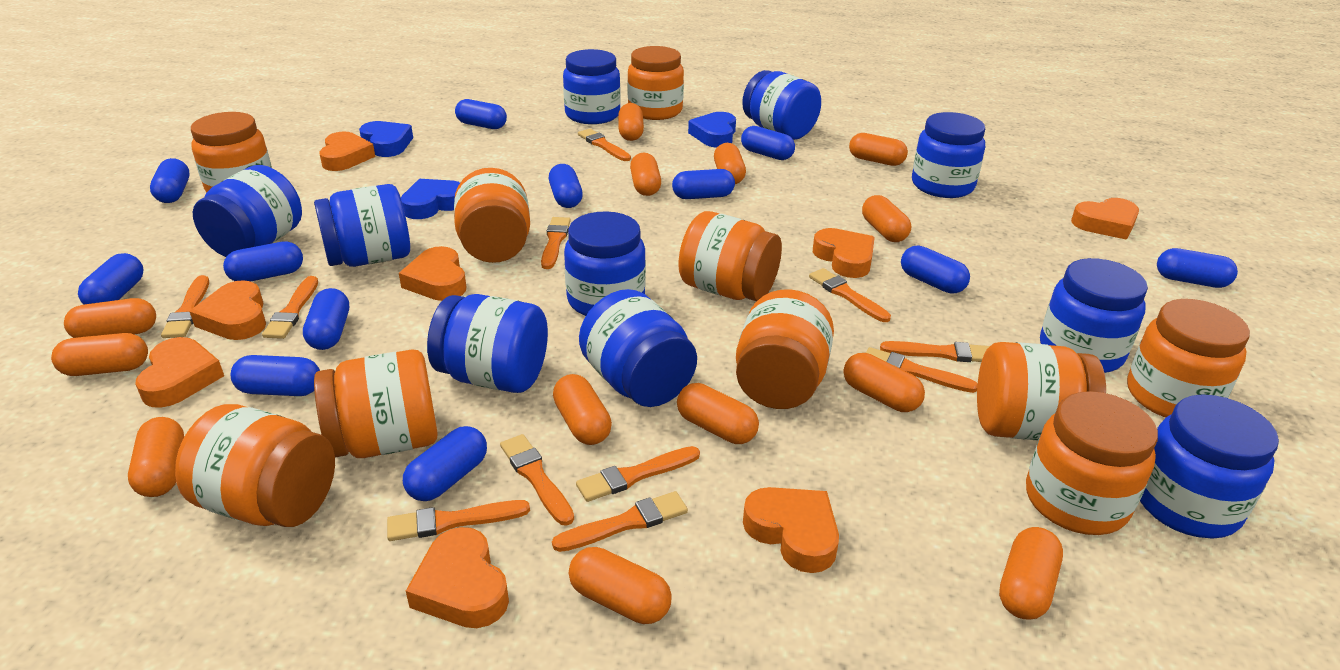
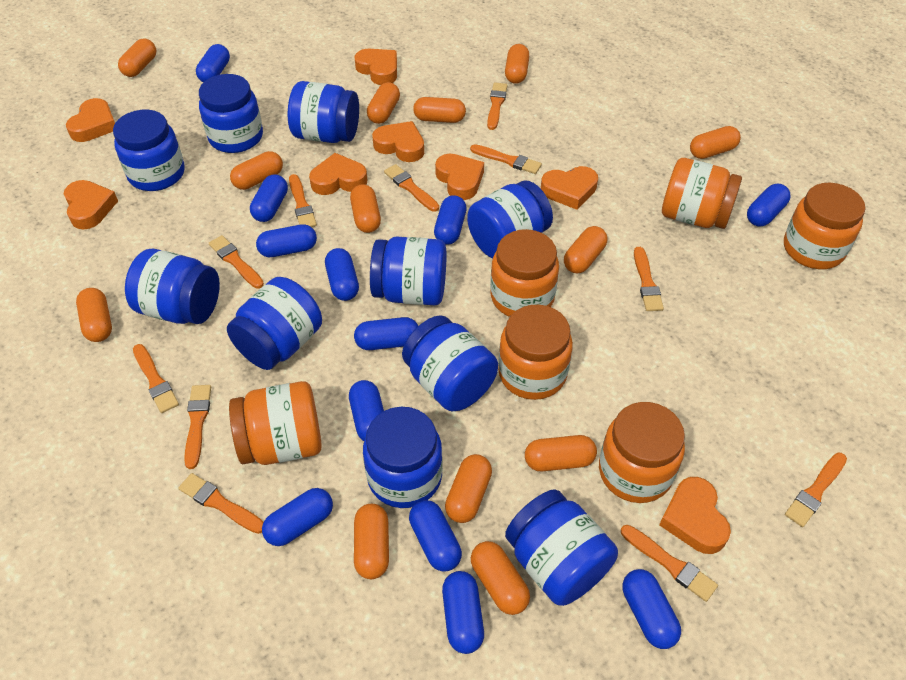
blue heart: 3 -> 0
orange jar: 10 -> 6

